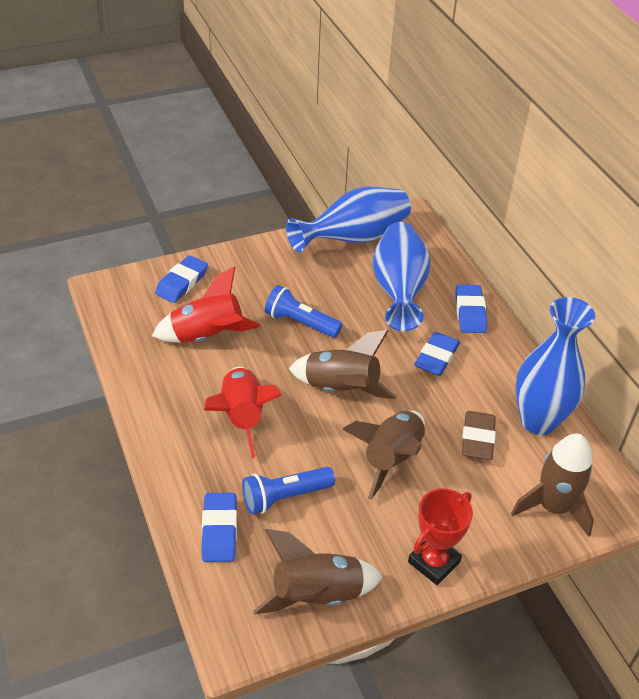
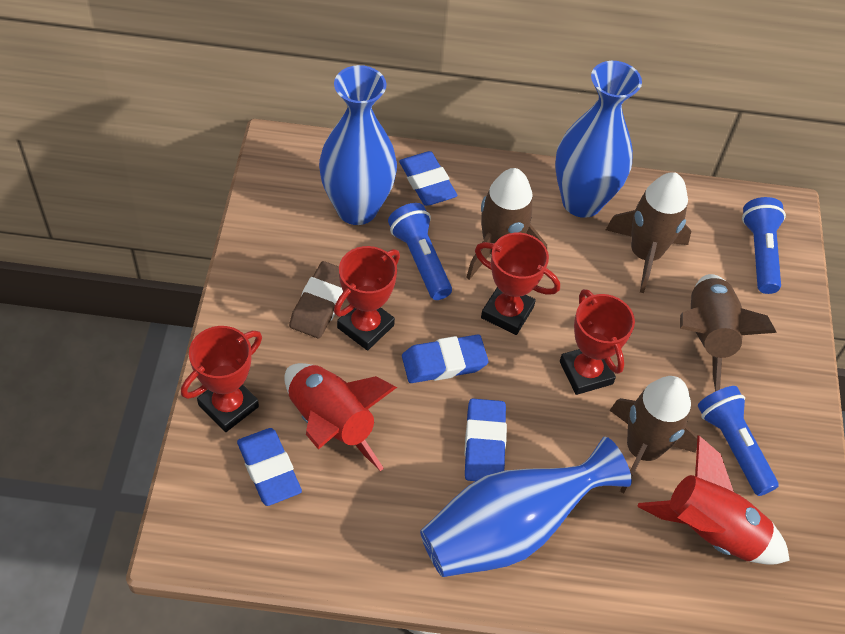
blue flashlight: 2 -> 3
red trophy: 1 -> 4

